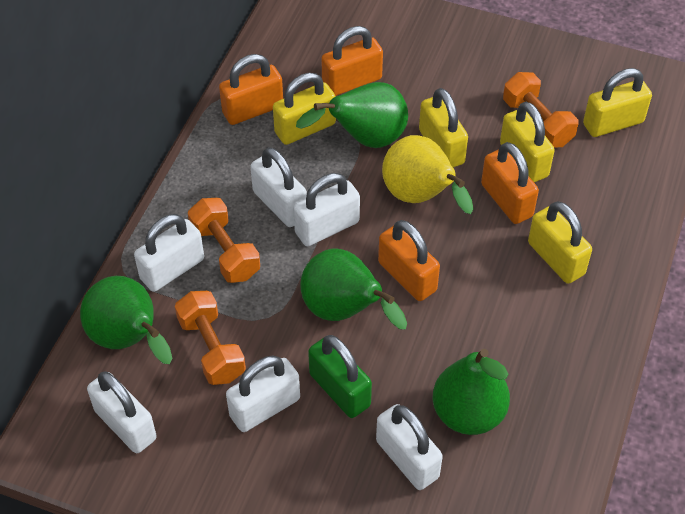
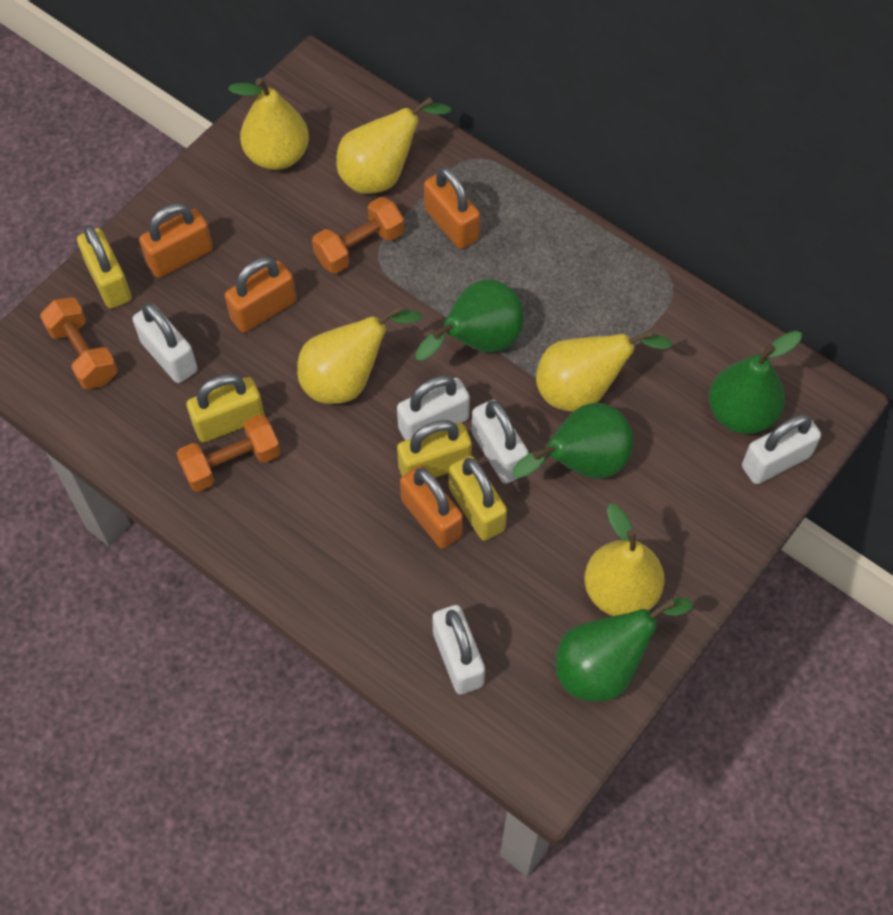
green padlock: 1 -> 0
white padlock: 6 -> 5
yellow padlock: 5 -> 4
yellow pear: 1 -> 5

